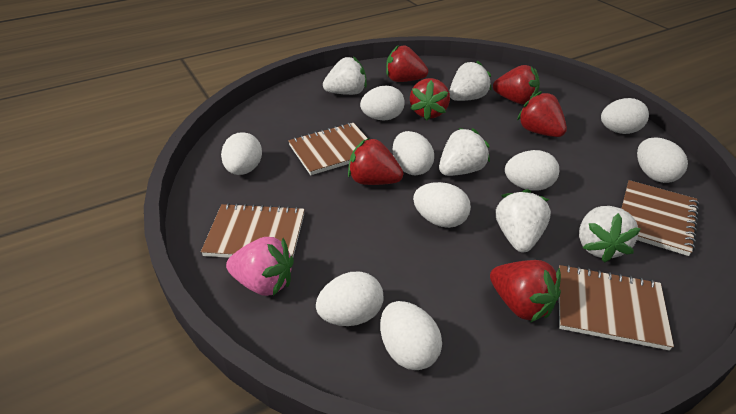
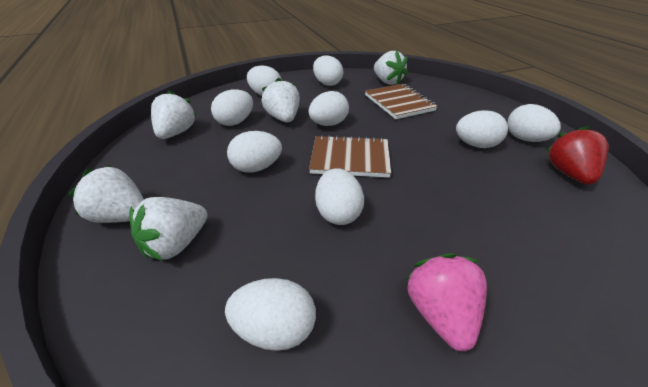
brown notebook: 4 -> 2
red strawberry: 6 -> 1

